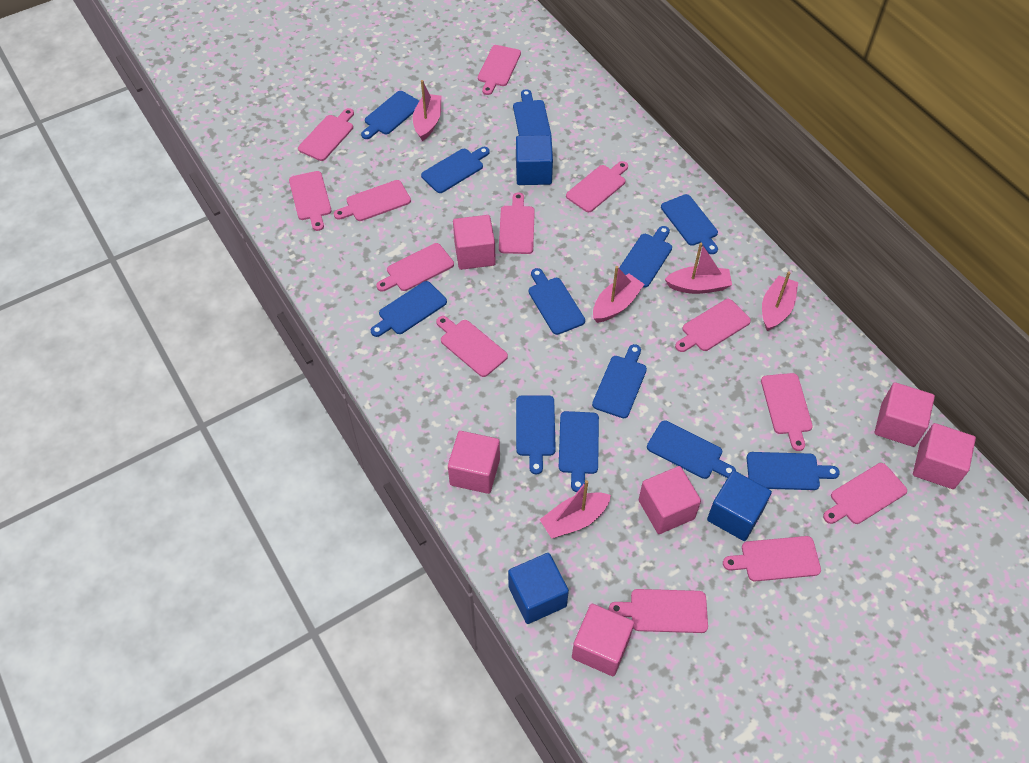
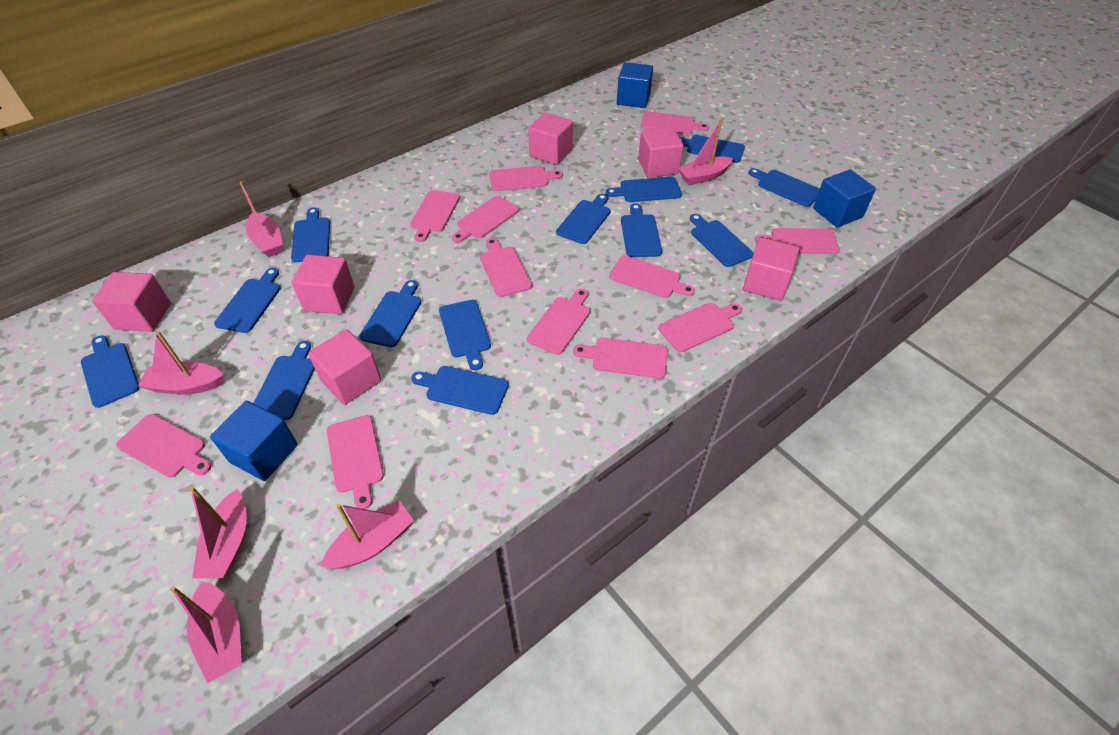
blue cutting board: 12 -> 13
pink boat: 5 -> 6
pink cutting board: 13 -> 12

